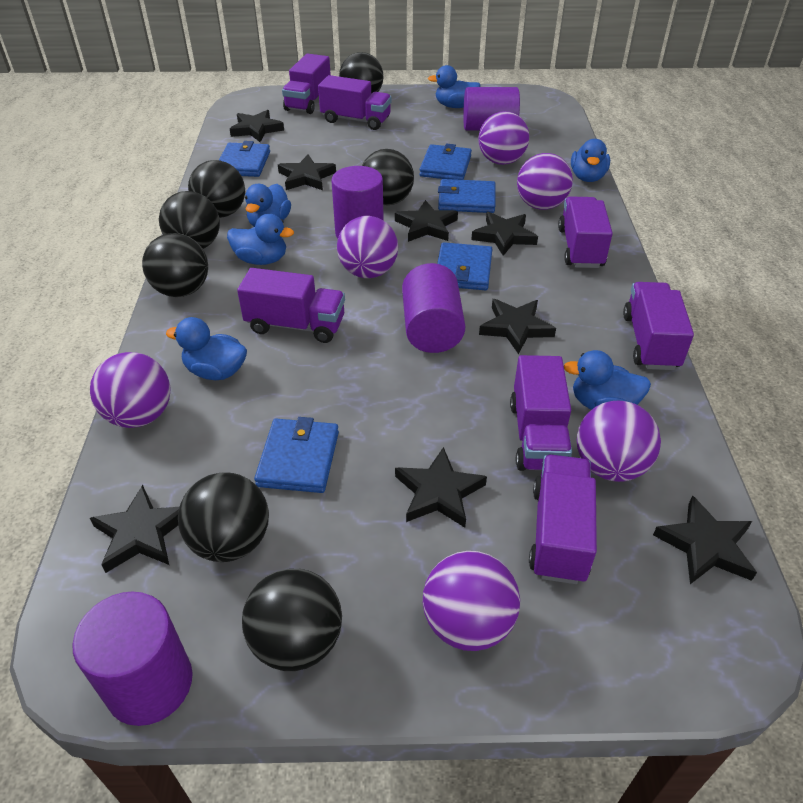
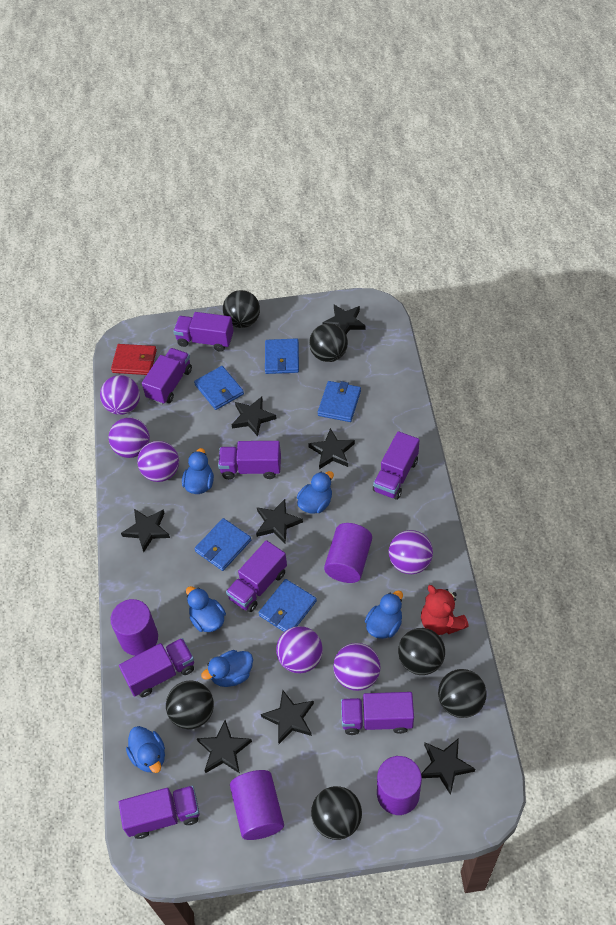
black ball: 7 -> 6
purple truck: 7 -> 8
red teddy bear: 0 -> 1
red wallet: 0 -> 1

